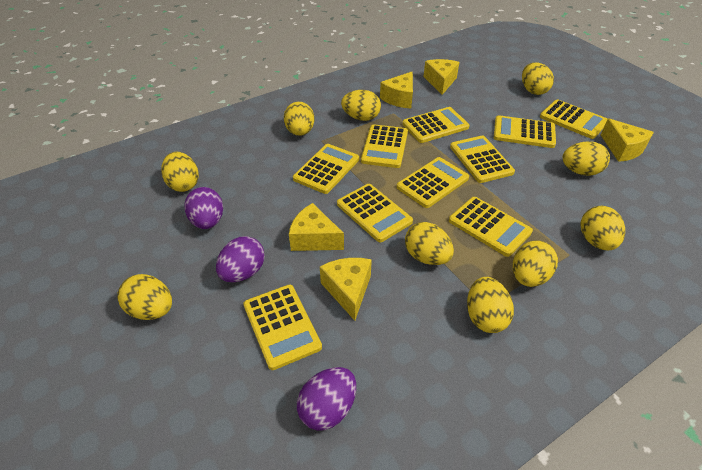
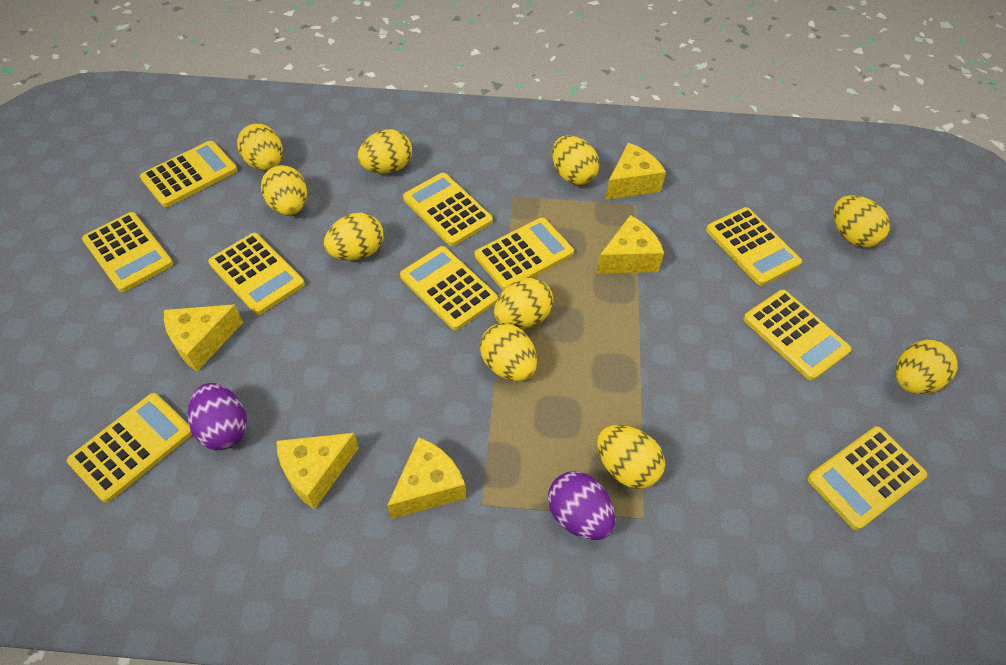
purple egg: 3 -> 2

